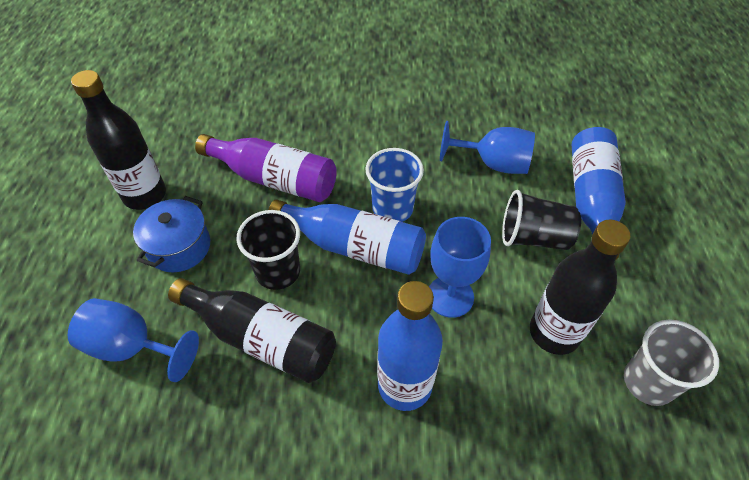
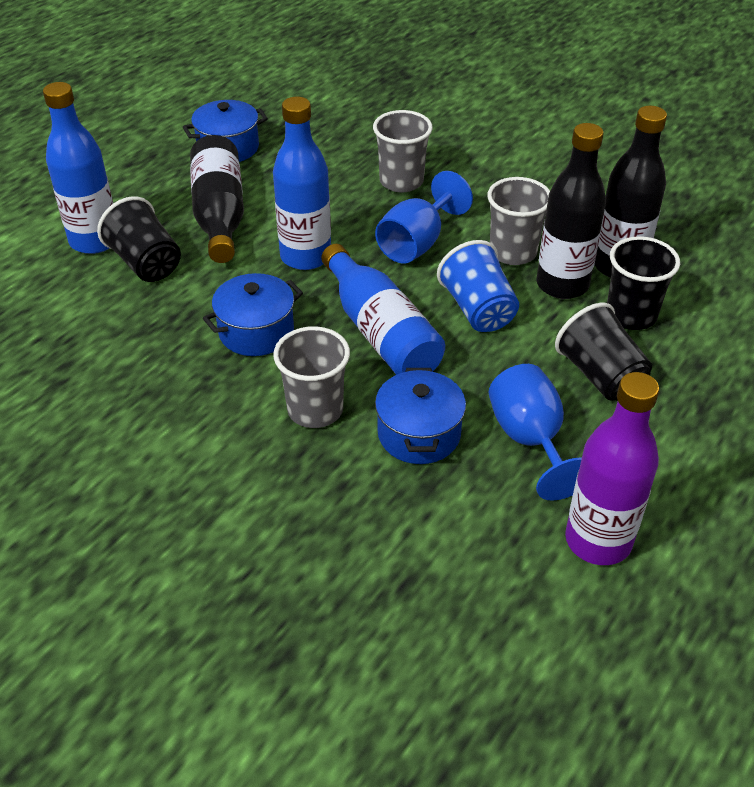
black cup: 2 -> 3
blue goblet: 3 -> 2
blue pot: 1 -> 3
grey cup: 1 -> 3

